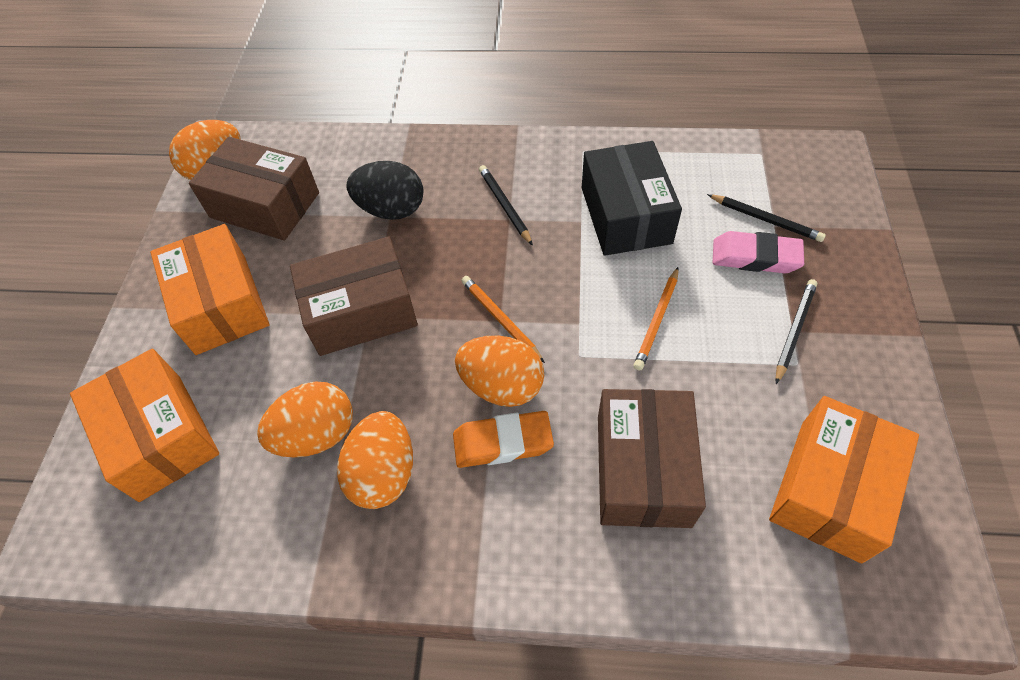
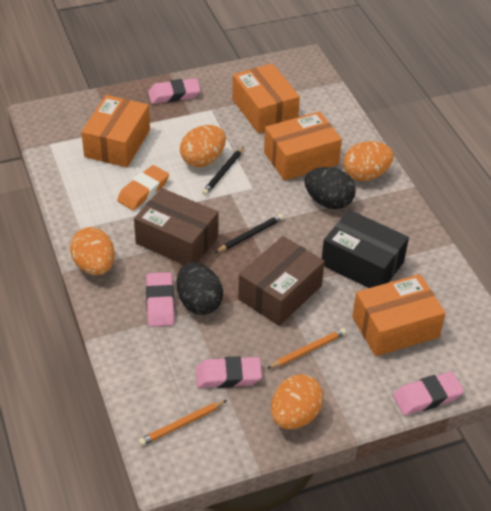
black egg: 1 -> 2
black pencil: 3 -> 2
brown box: 3 -> 2
orange box: 3 -> 4
pink eraser: 1 -> 4

